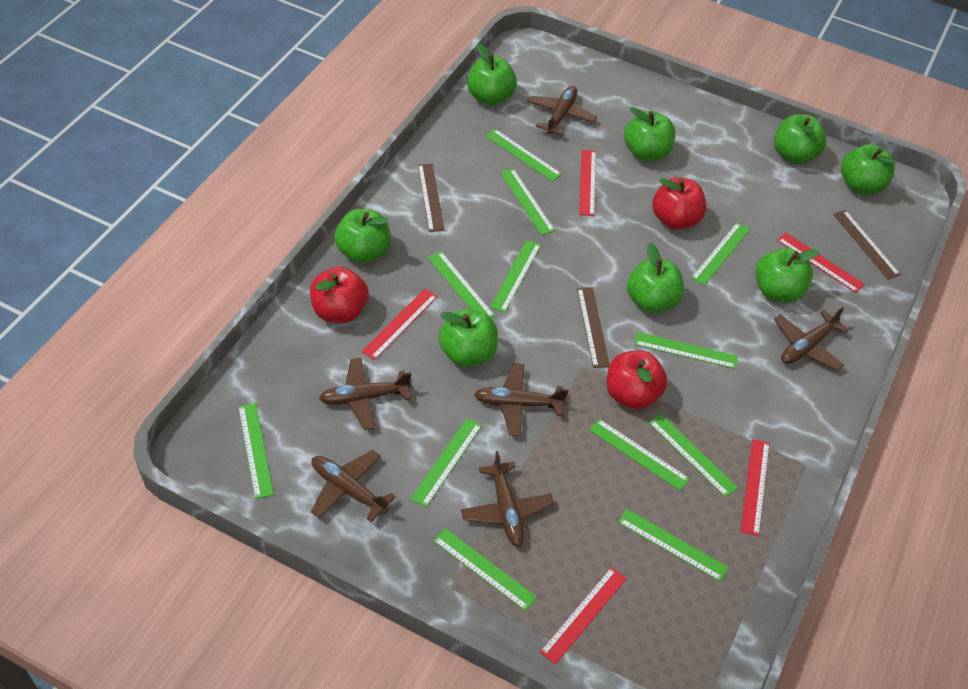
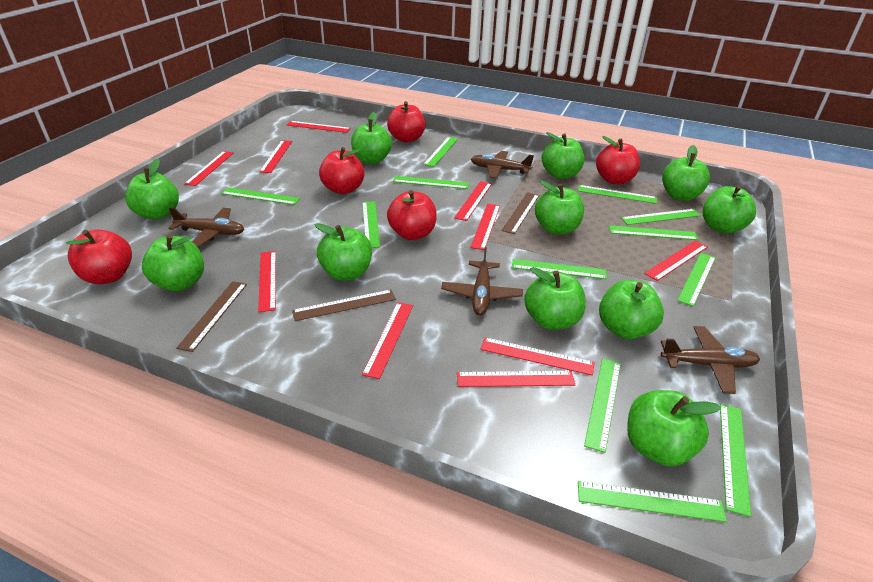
brown plane: 6 -> 4
green apple: 8 -> 11
red apple: 3 -> 5
red ruler: 5 -> 10

